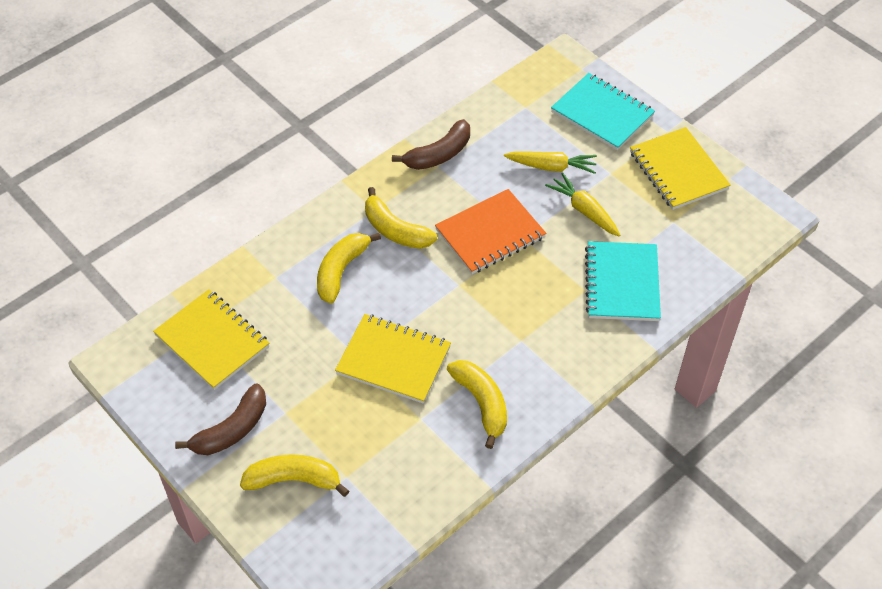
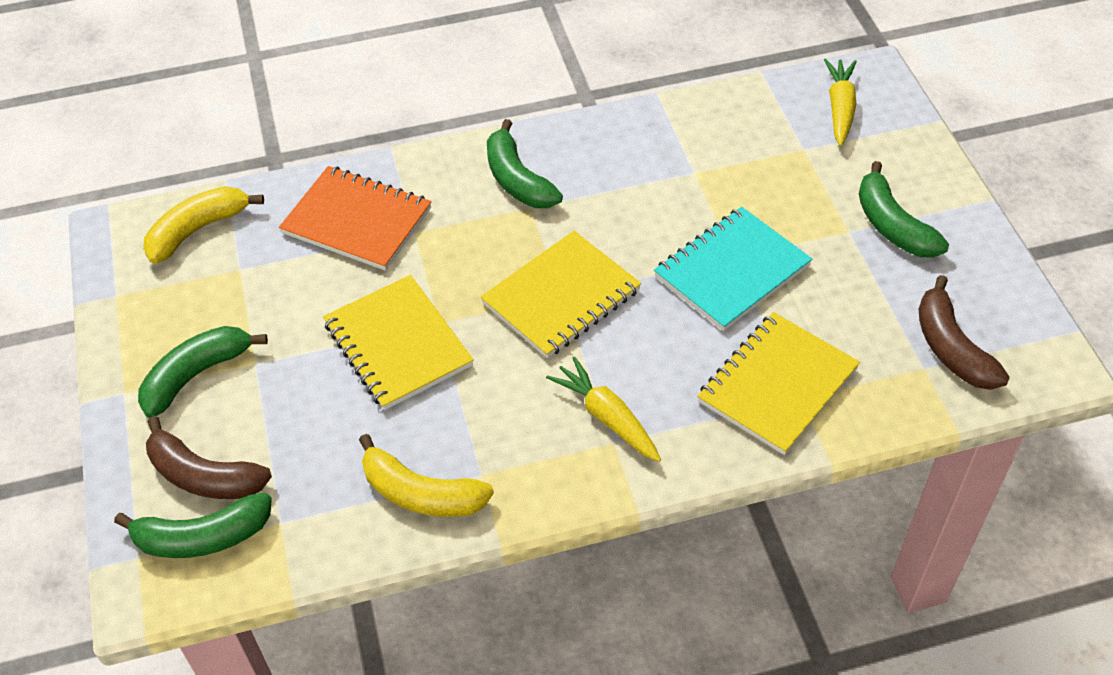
green banana: 0 -> 4
turquoise notebook: 2 -> 1
yellow banana: 4 -> 2

